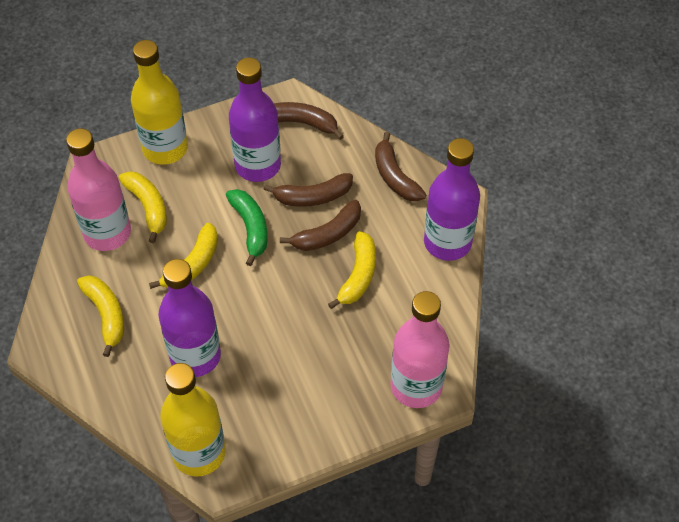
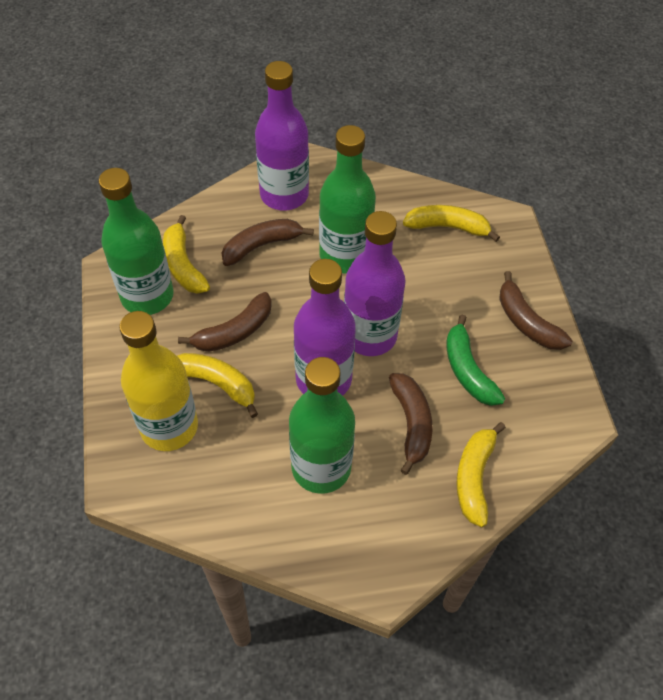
green bottle: 0 -> 3
pink bottle: 2 -> 0
yellow bottle: 2 -> 1

